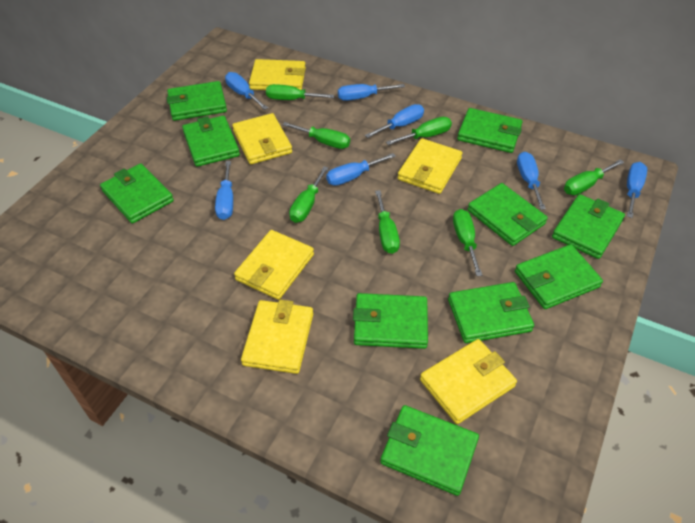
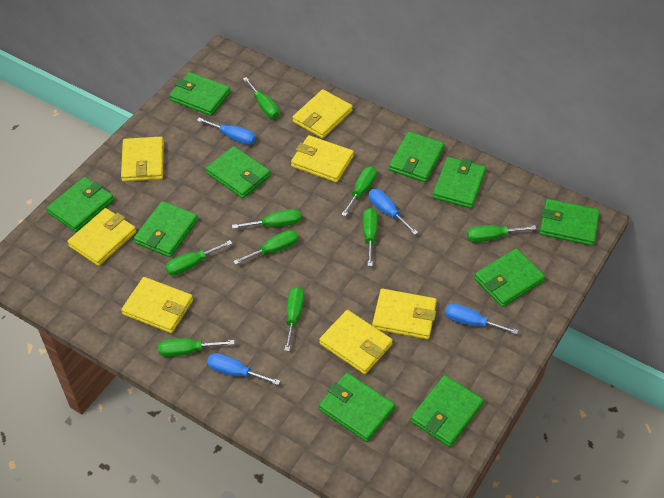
blue screwdriver: 7 -> 4
green screwdriver: 7 -> 9
yellow wallet: 6 -> 7

